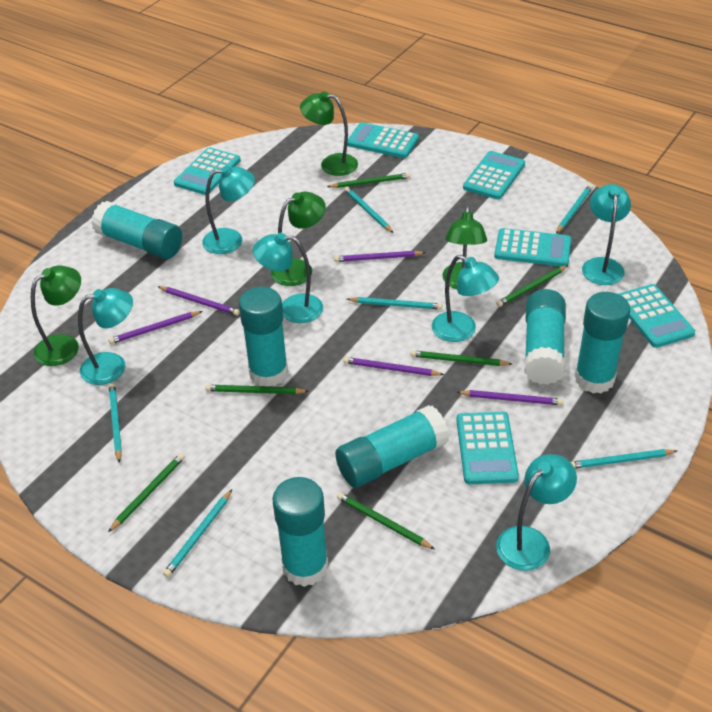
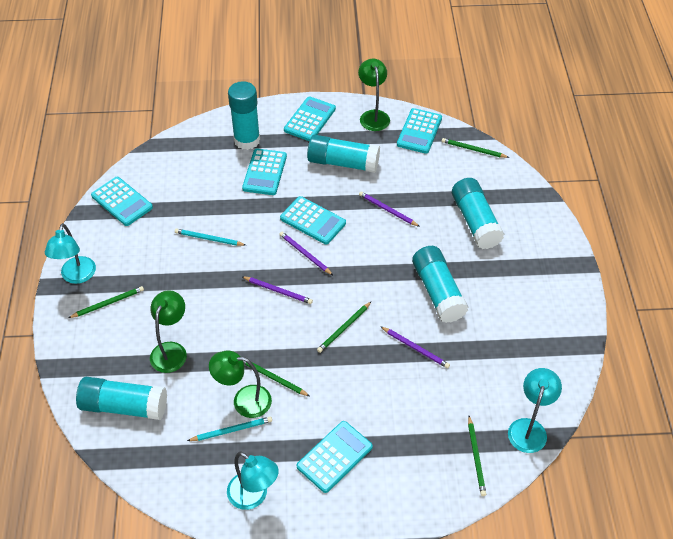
green lamp: 4 -> 3
green pencil: 6 -> 5
purple pencil: 5 -> 4
turquoise glue stick: 6 -> 5
turquoise lamp: 6 -> 3
turquoise pencil: 6 -> 2

